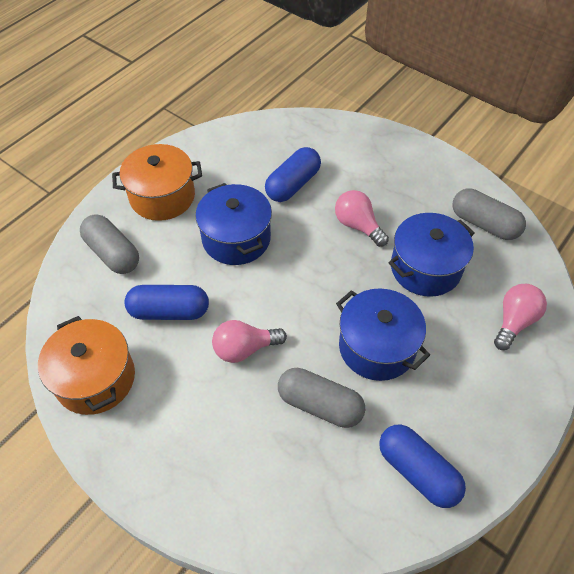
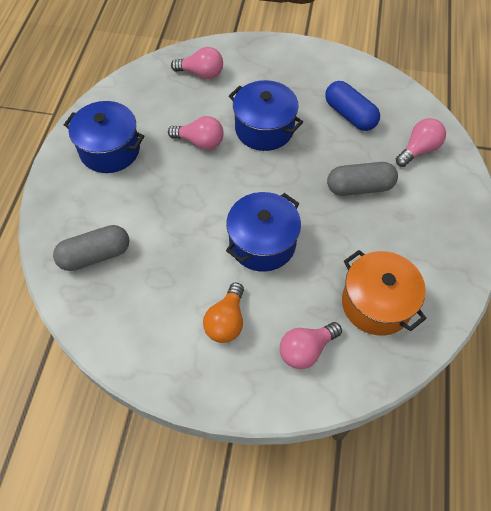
blue capsule: 3 -> 1
grey capsule: 3 -> 2
orange light bulb: 0 -> 1
orange pot: 2 -> 1
pink light bulb: 3 -> 4

